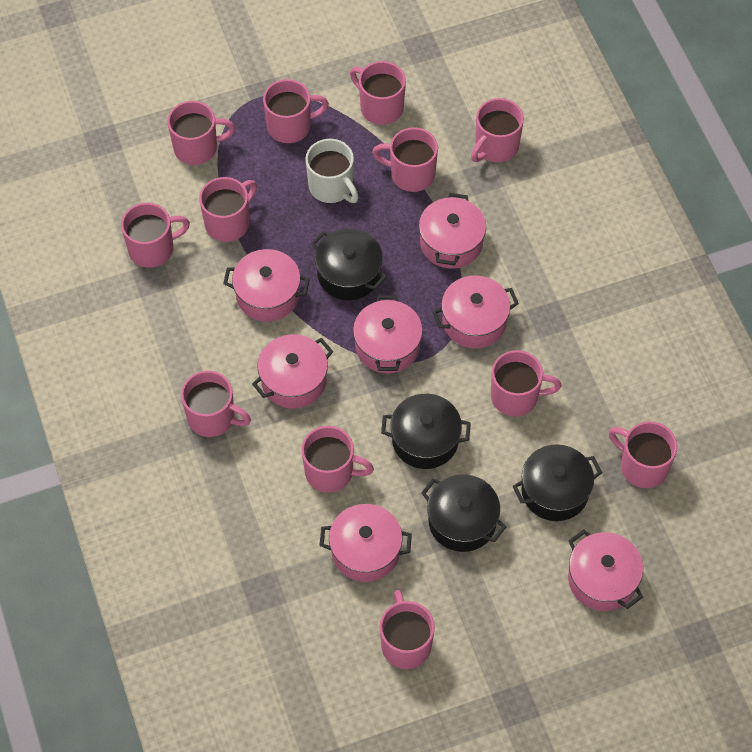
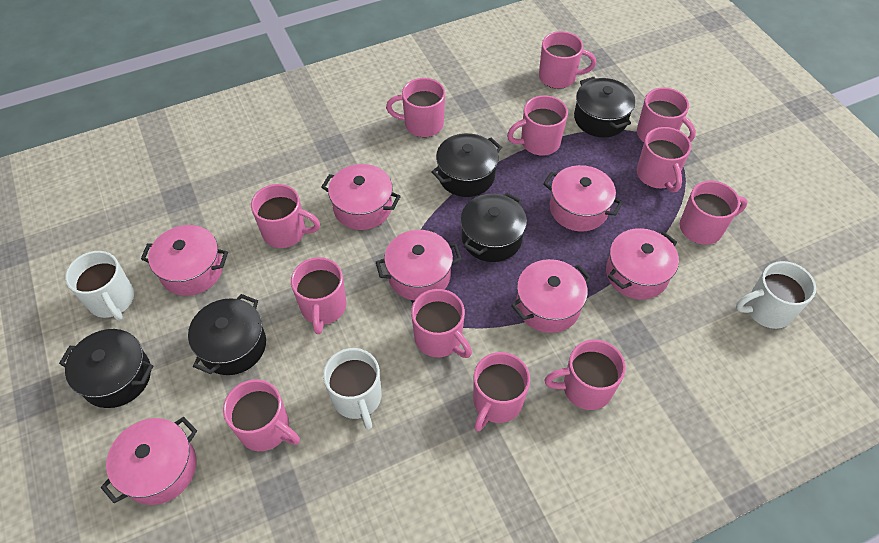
black pot: 4 -> 5
white mug: 1 -> 3

